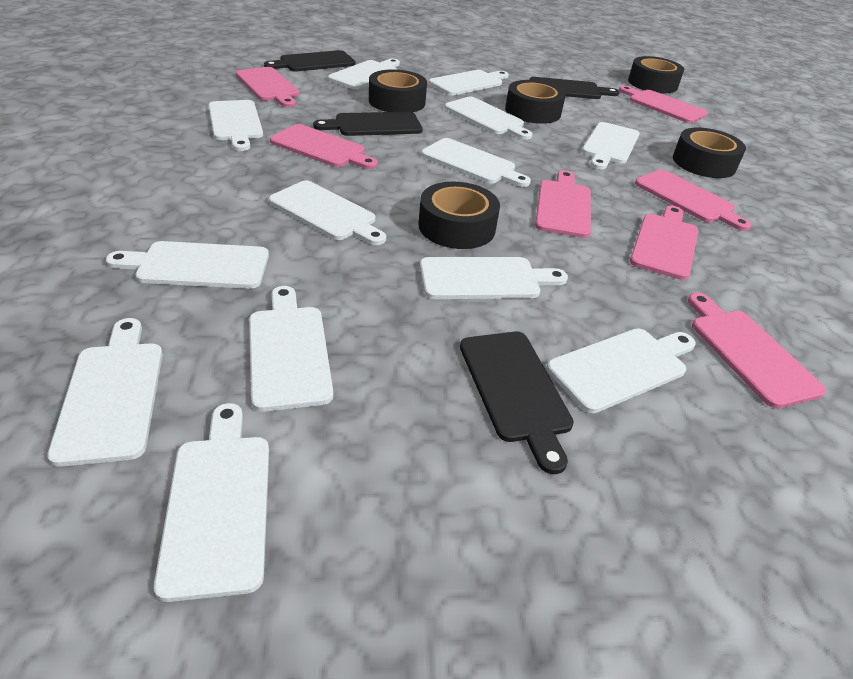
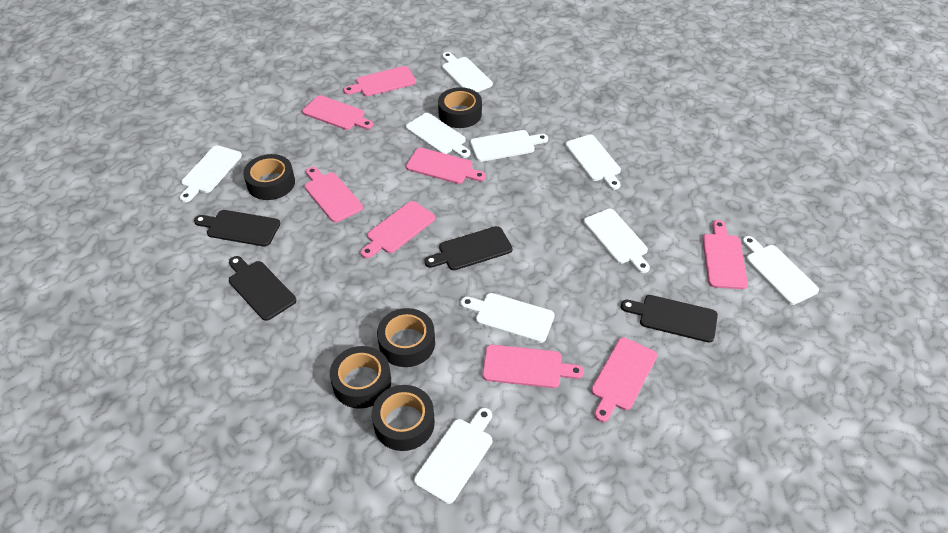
pink cutting board: 7 -> 8
white cutting board: 13 -> 9

